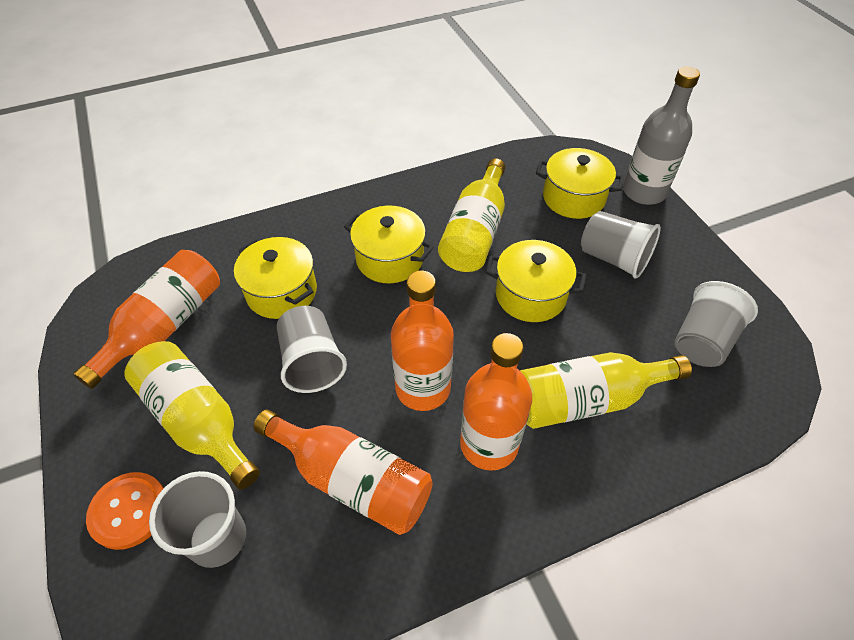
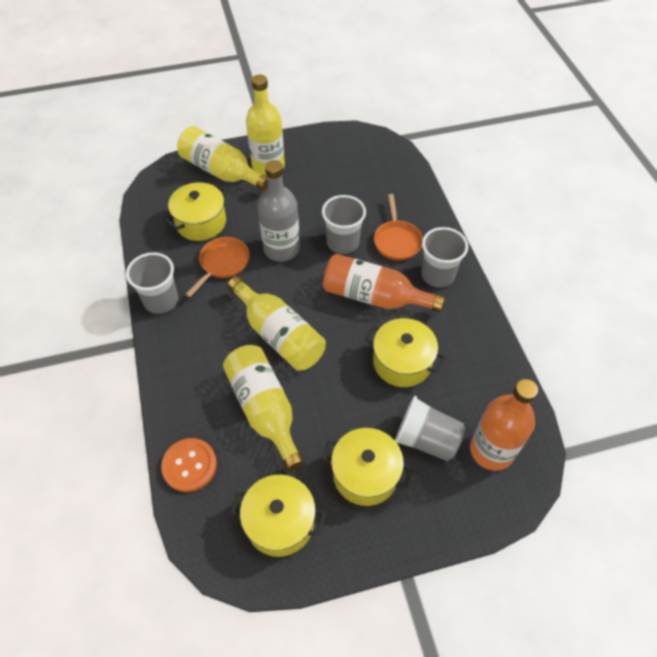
orange bottle: 4 -> 2
orange pan: 0 -> 2
yellow bottle: 3 -> 4

